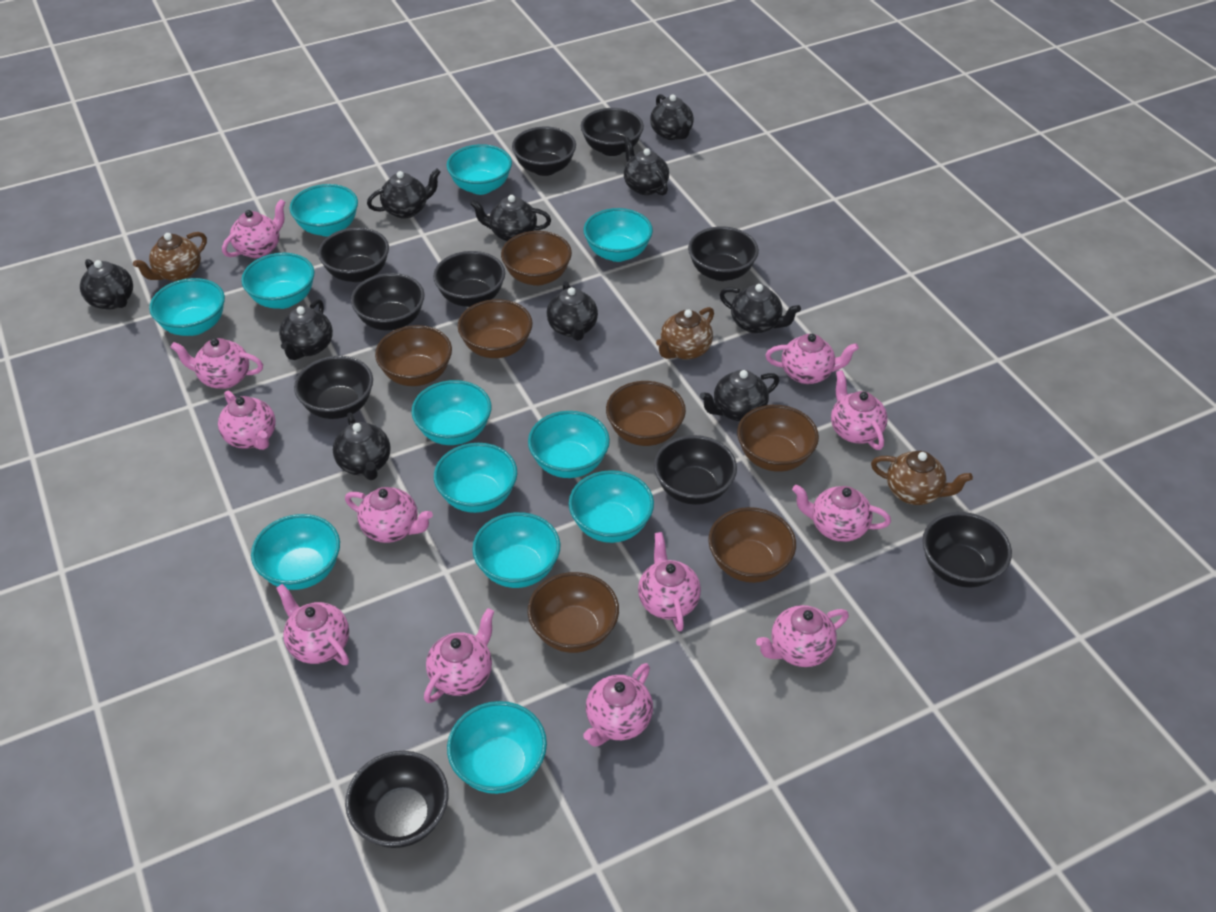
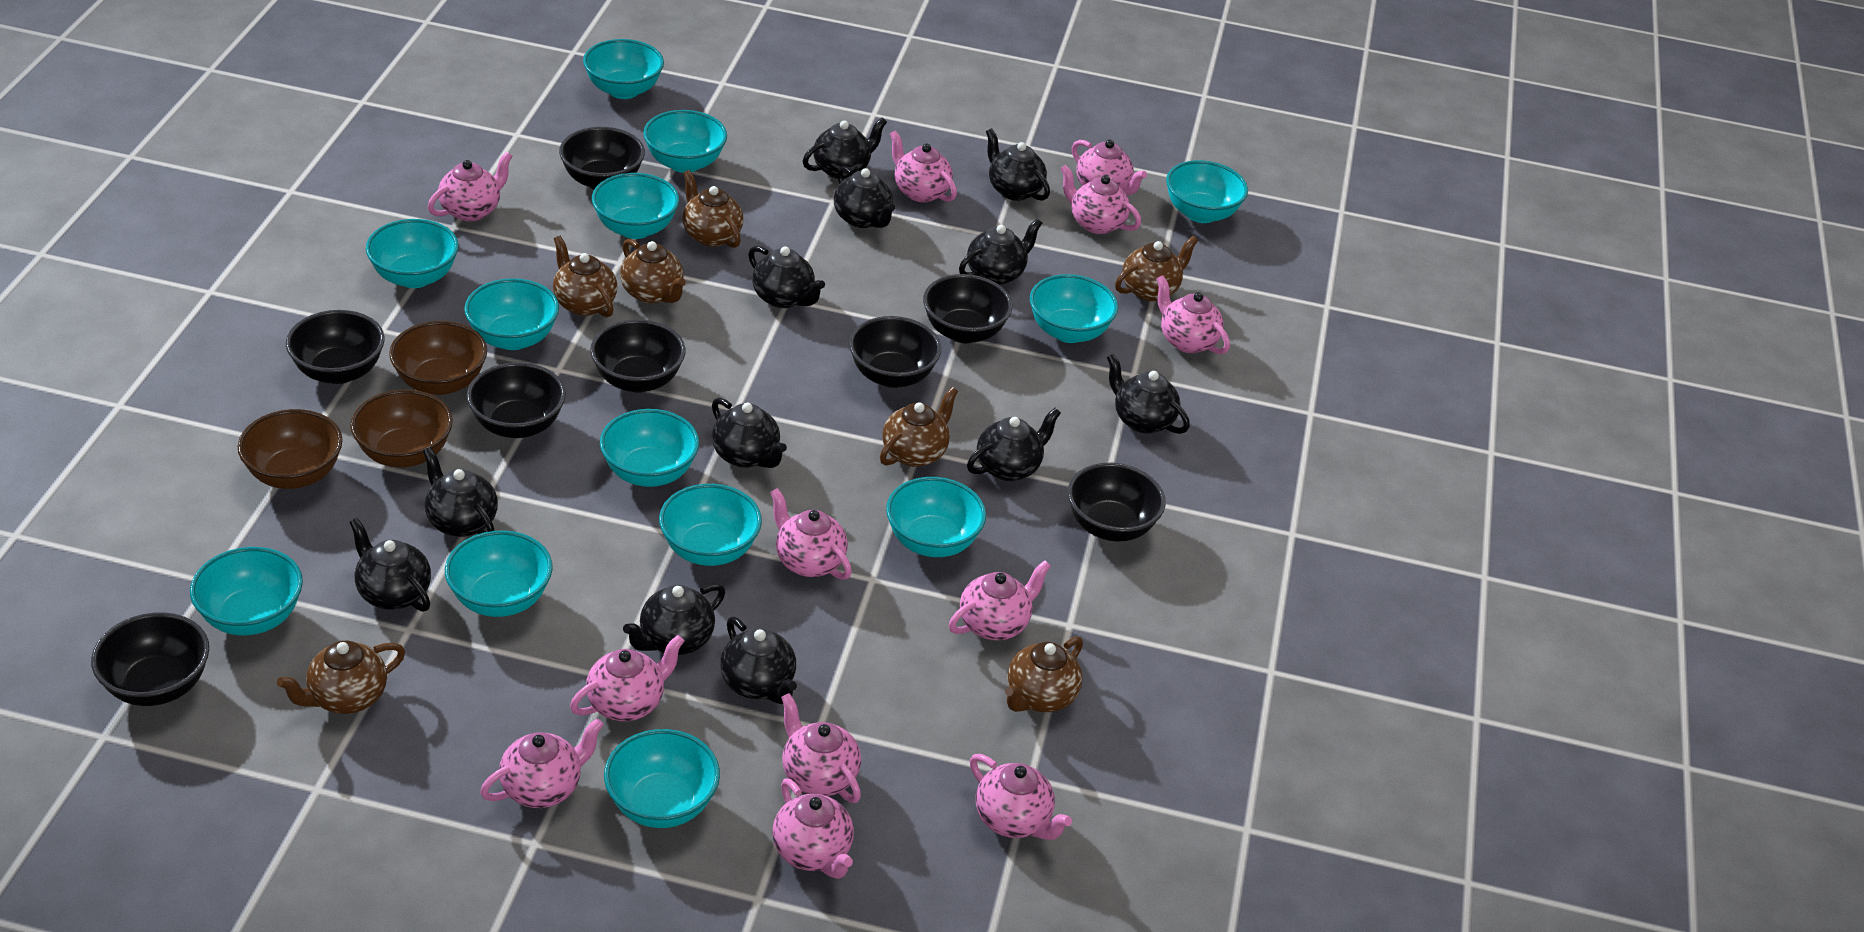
black bowl: 10 -> 8
black teapot: 10 -> 12
brown bowl: 7 -> 3
brown teapot: 3 -> 7
turquoise bowl: 12 -> 13

